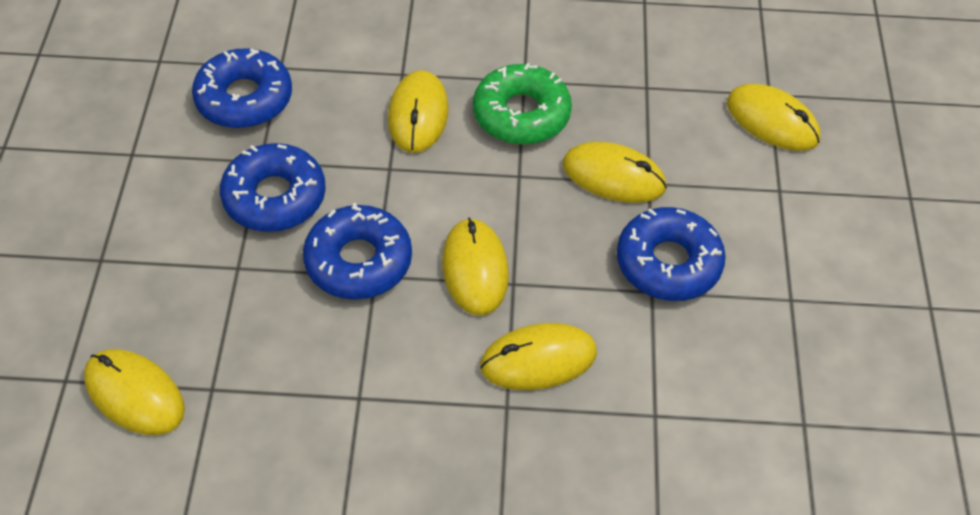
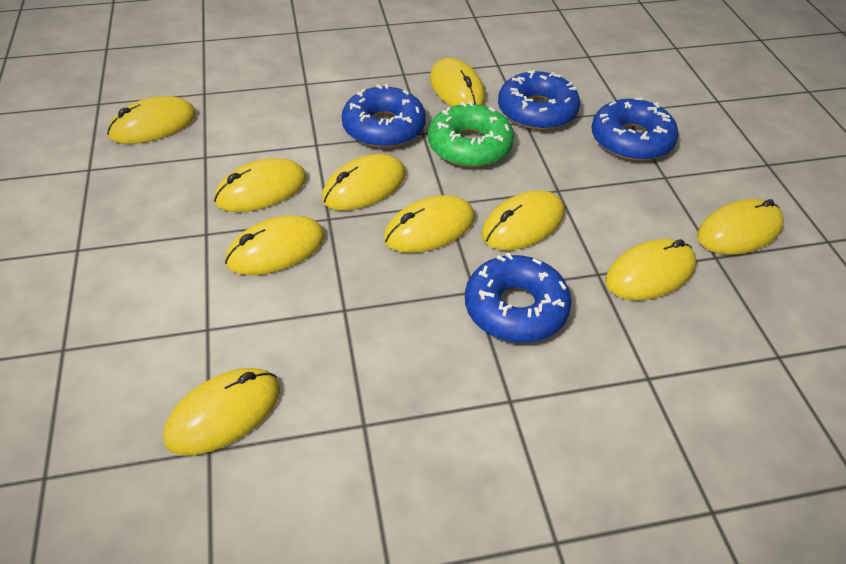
yellow mouse: 6 -> 10

